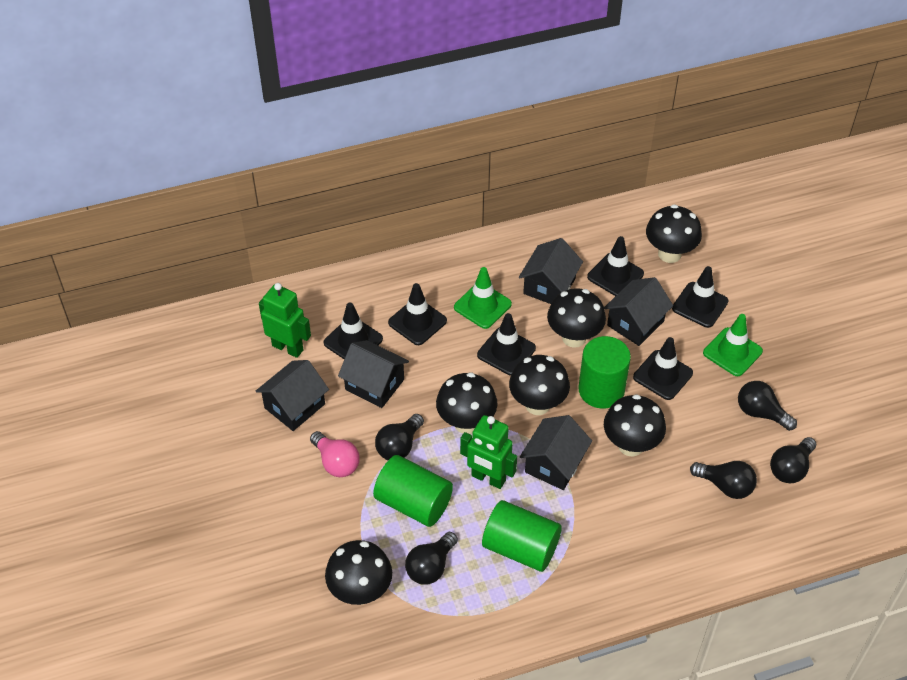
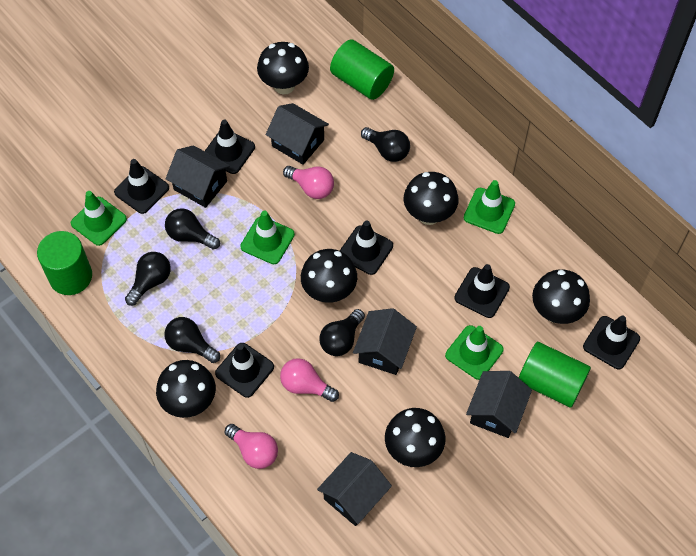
green robot: 2 -> 0
green traffic cone: 2 -> 4
pink light bulb: 1 -> 3

